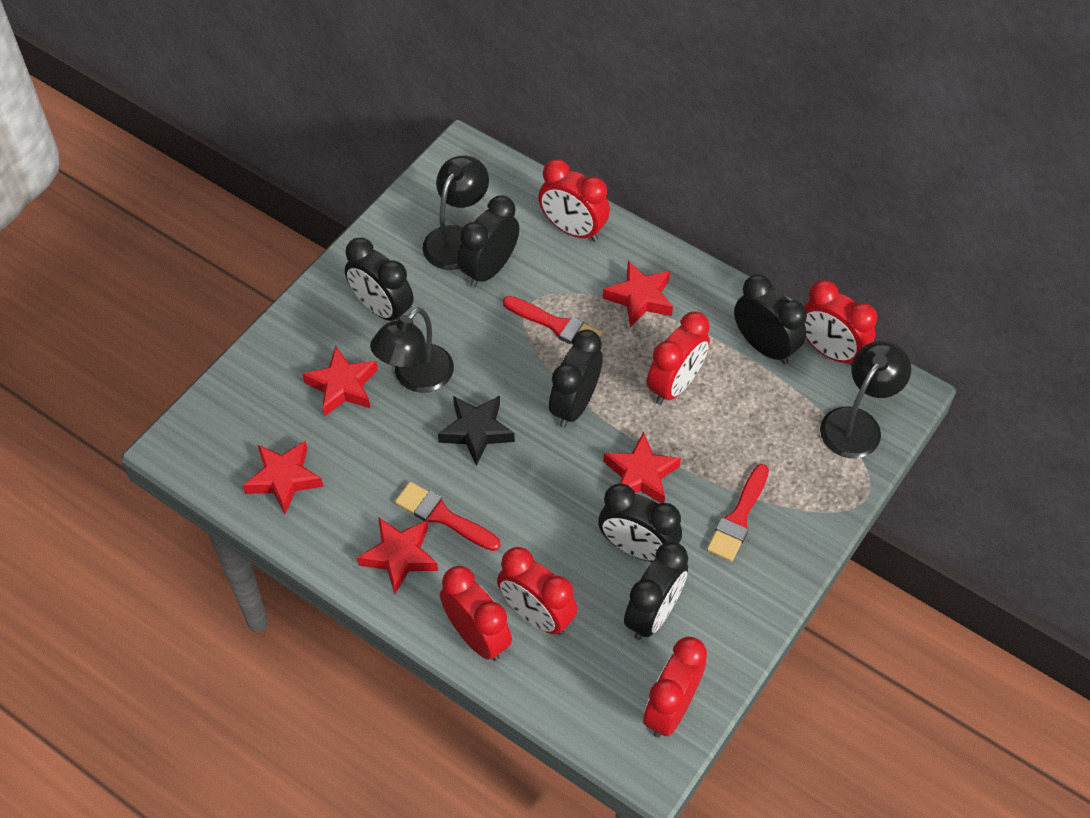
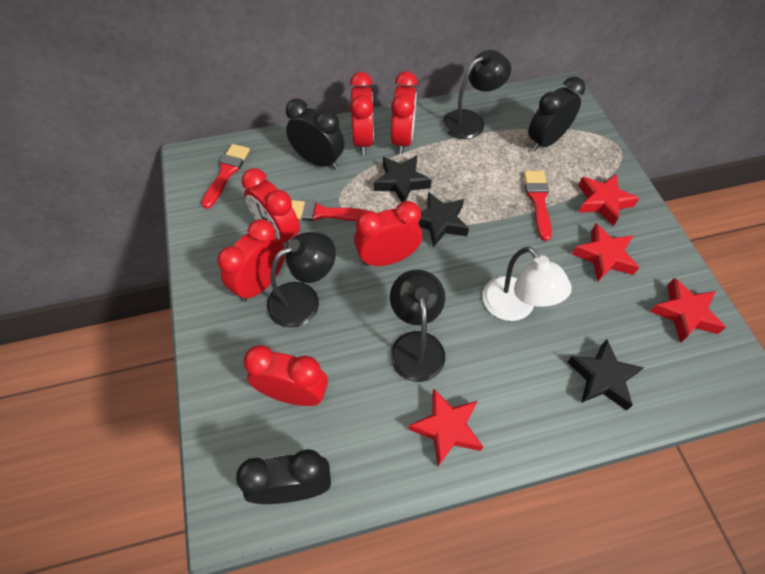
black clock: 6 -> 3
black star: 1 -> 3
red star: 5 -> 4
white lamp: 0 -> 1

